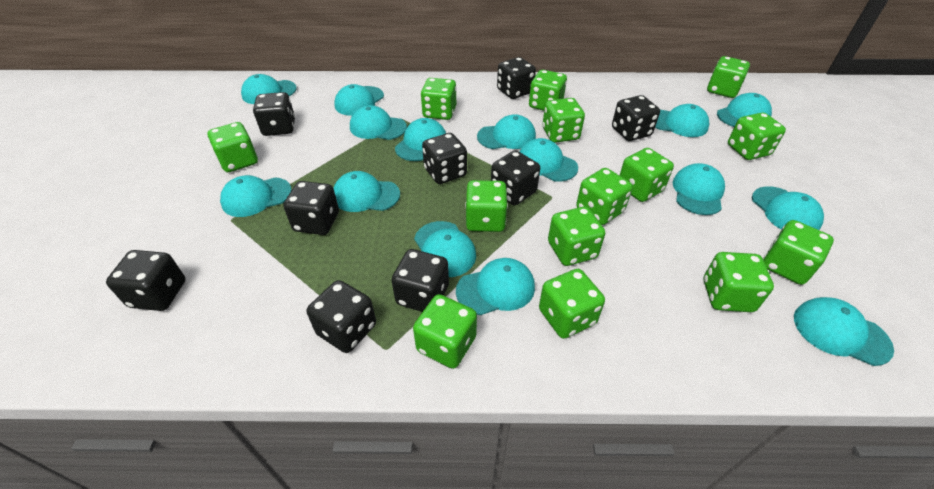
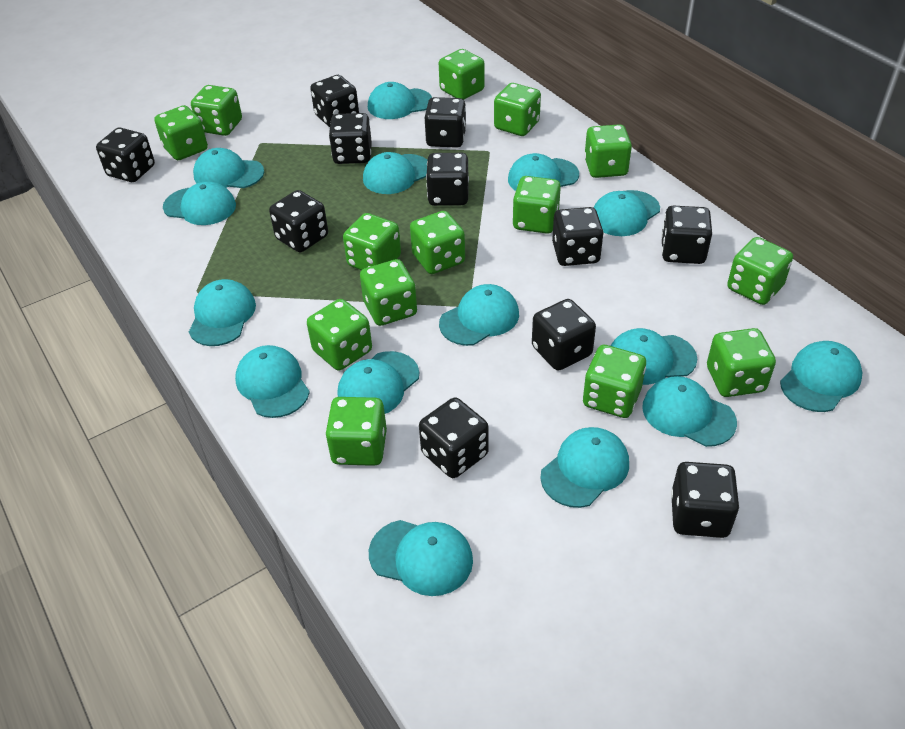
black dice: 9 -> 11

